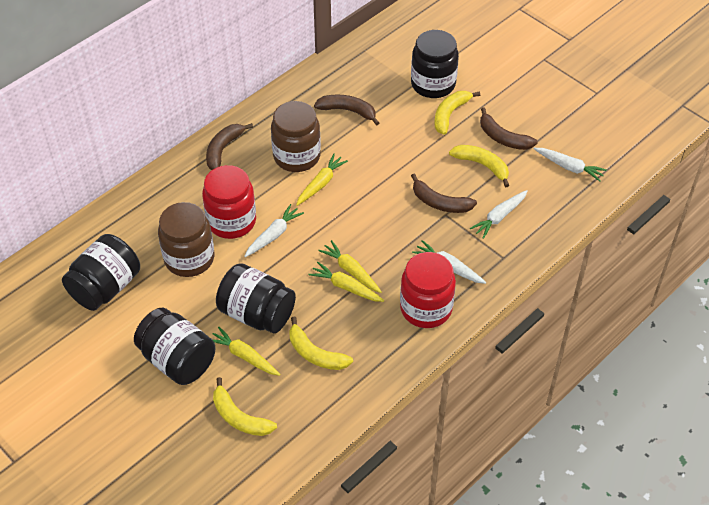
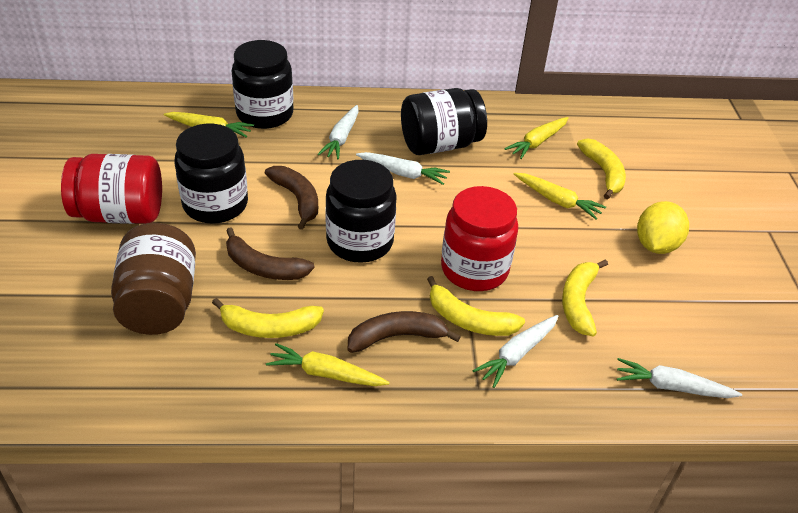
brown banana: 4 -> 3
brown jar: 2 -> 1
yellow lemon: 0 -> 1

